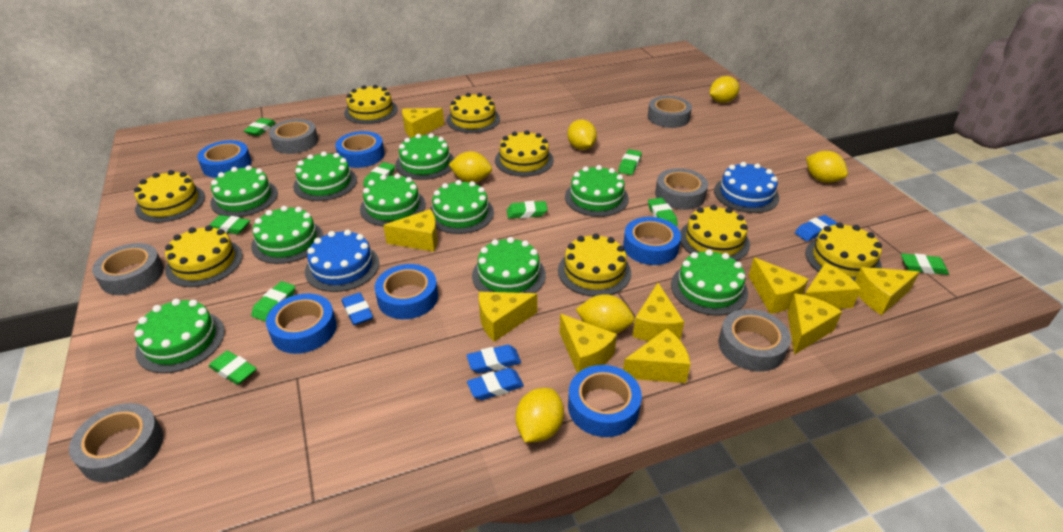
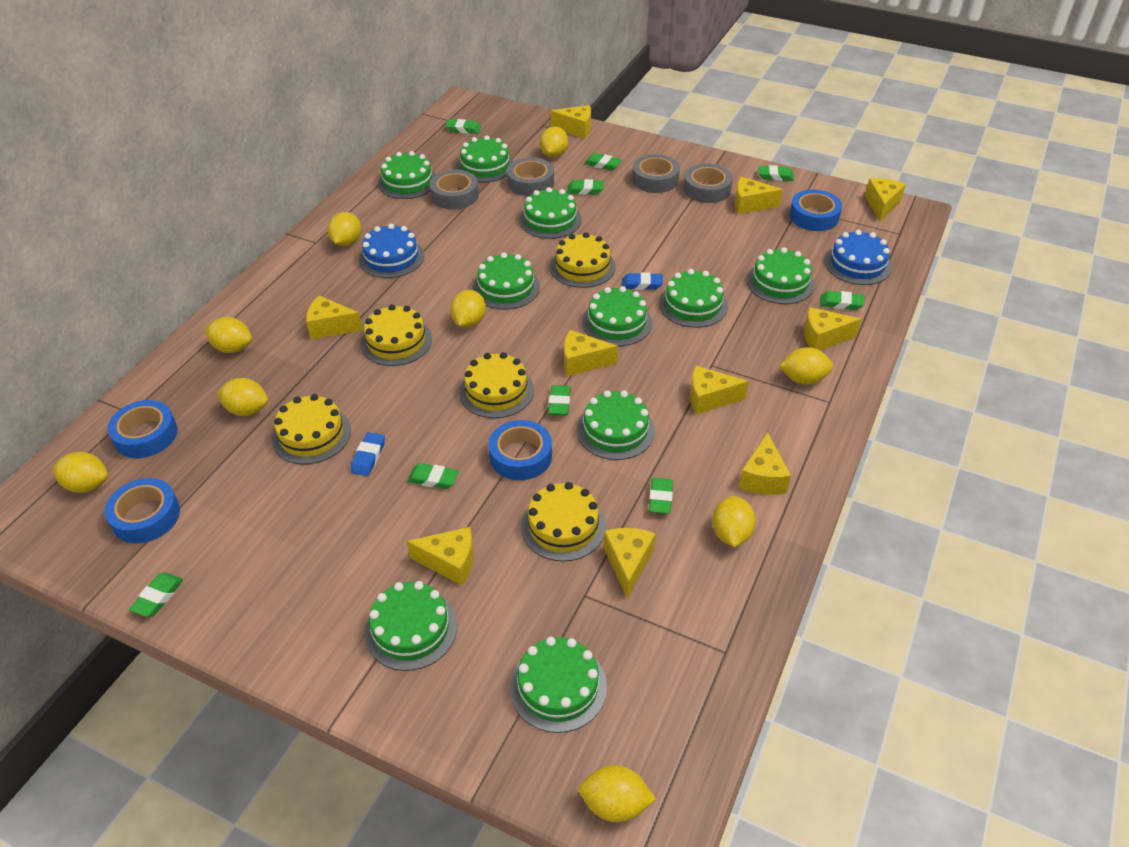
blue eraser: 4 -> 2
blue tape: 6 -> 4
grey tape: 6 -> 4
yellow cake: 8 -> 5
yellow lemon: 6 -> 9

